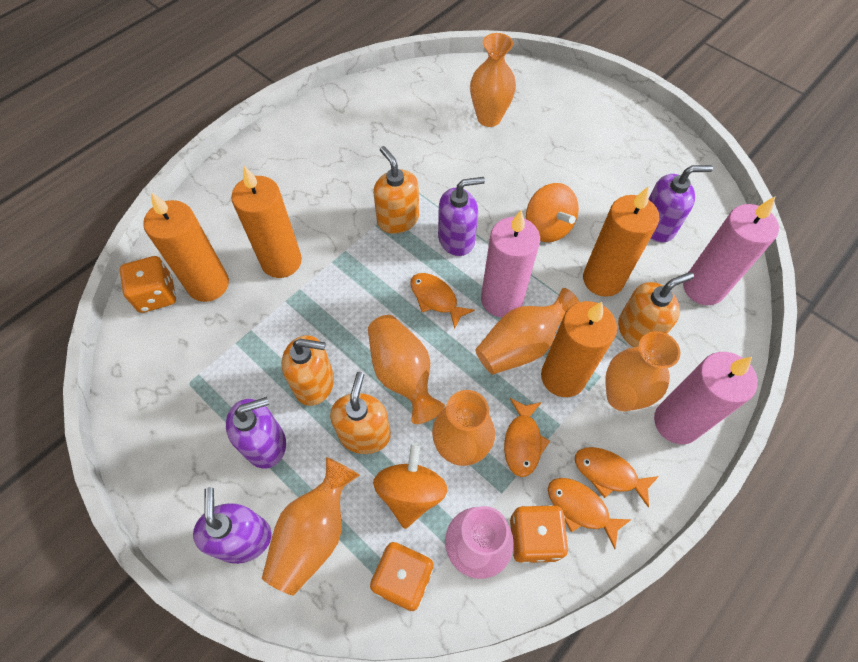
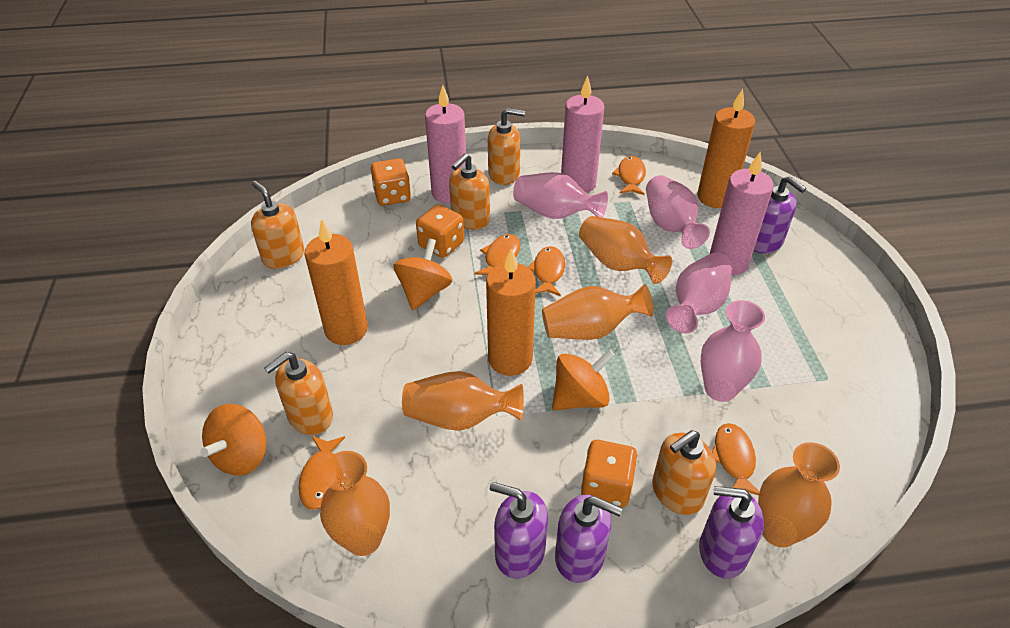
orange candle: 4 -> 3
orange fish: 4 -> 5
orange soap dispenser: 4 -> 5
orange spinning top: 2 -> 3
orange vase: 6 -> 5
pink vase: 1 -> 4

